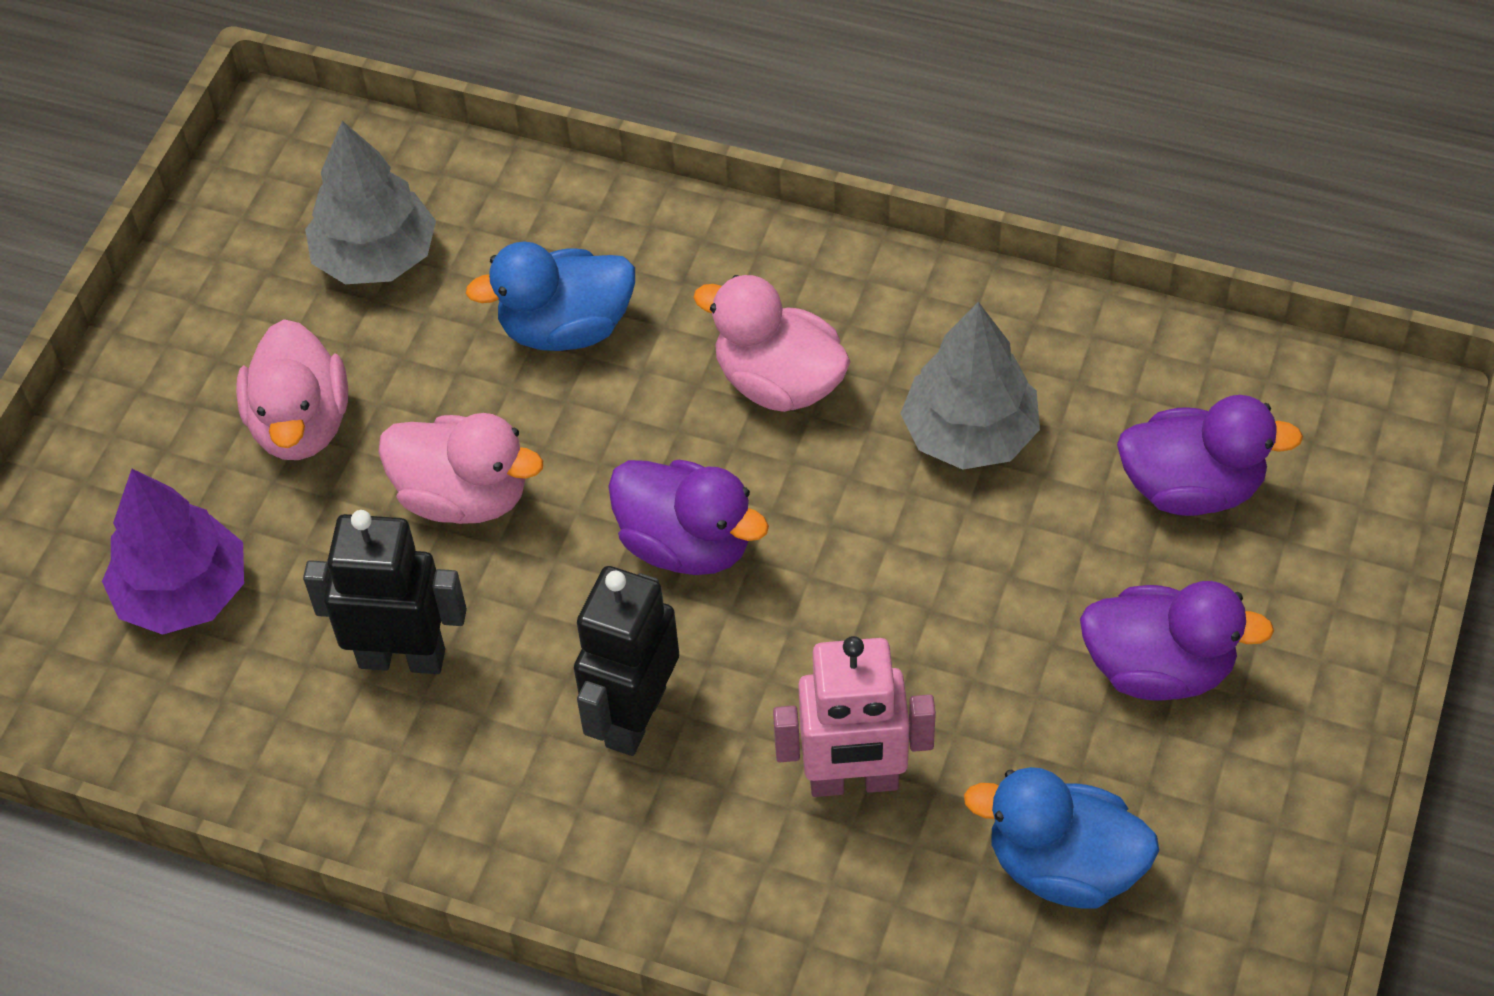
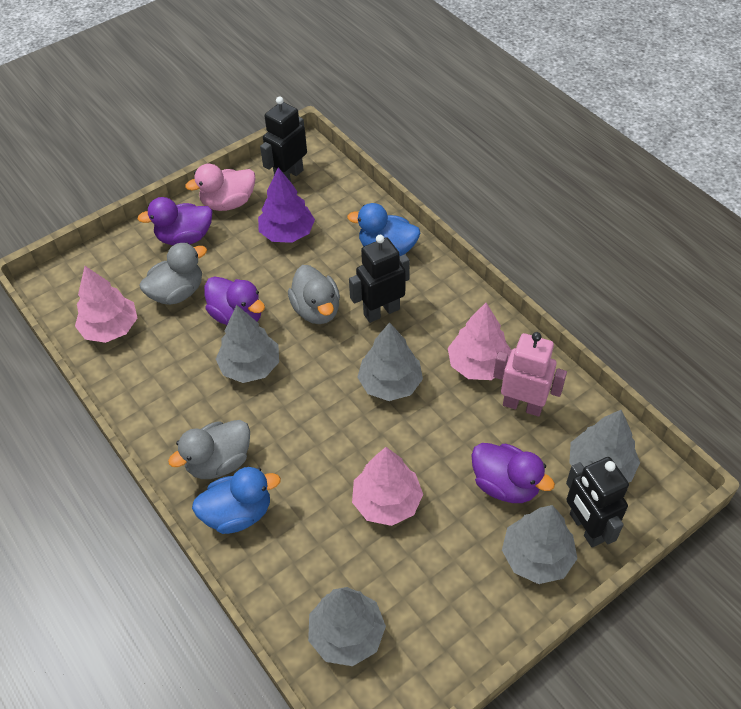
black robot: 2 -> 3
grey duck: 0 -> 3
grey tree: 2 -> 5
pink duck: 3 -> 1
pink tree: 0 -> 3

